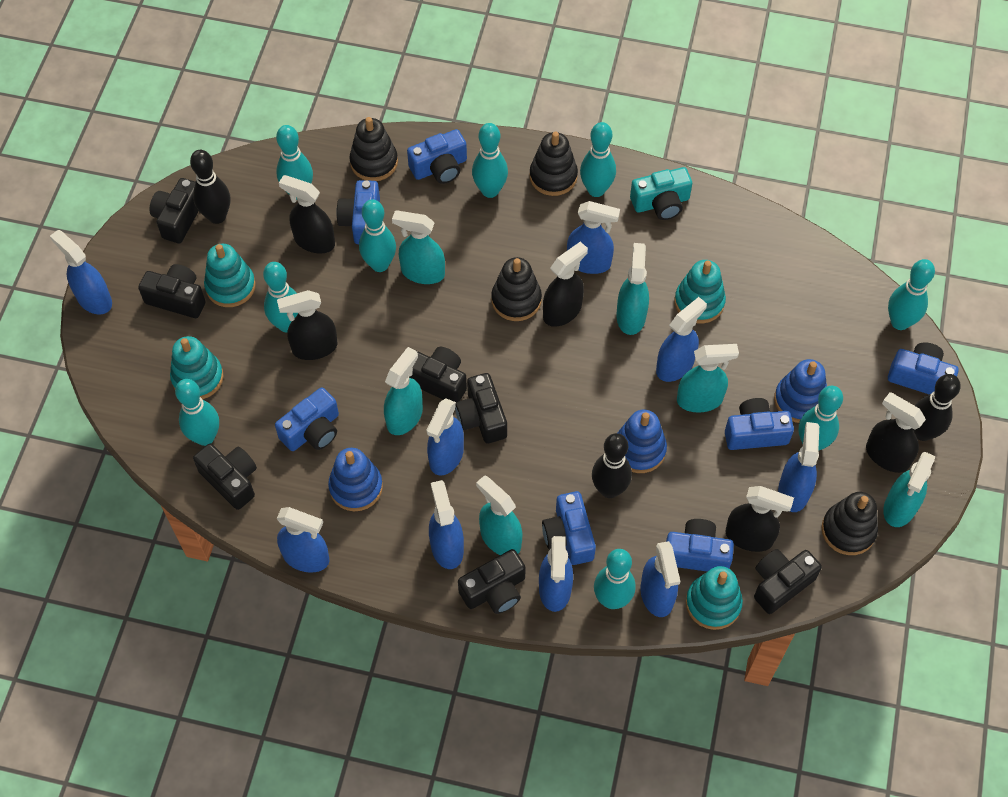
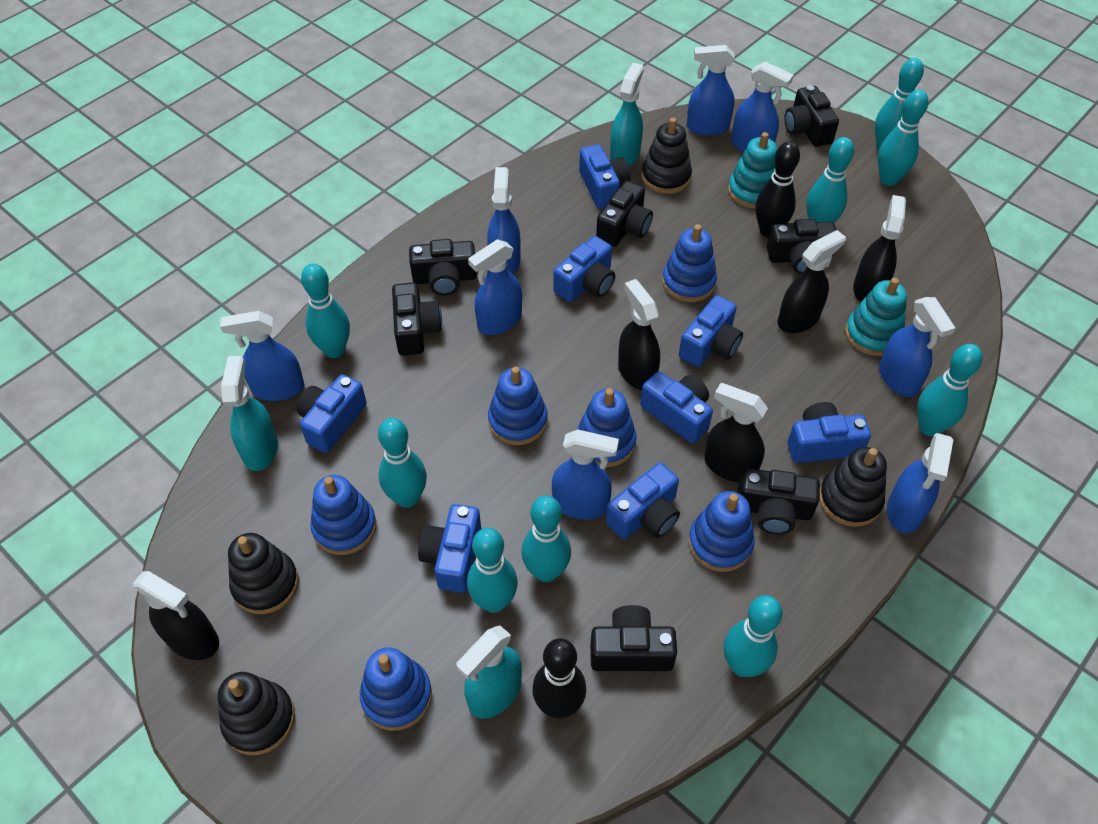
black bowling pin: 3 -> 2
blue camera: 7 -> 8
blue spray bottle: 9 -> 8
blue stacking toy: 3 -> 6
turquoise camera: 1 -> 0
turquoise spray bottle: 6 -> 3
turquoise stacking toy: 4 -> 2

